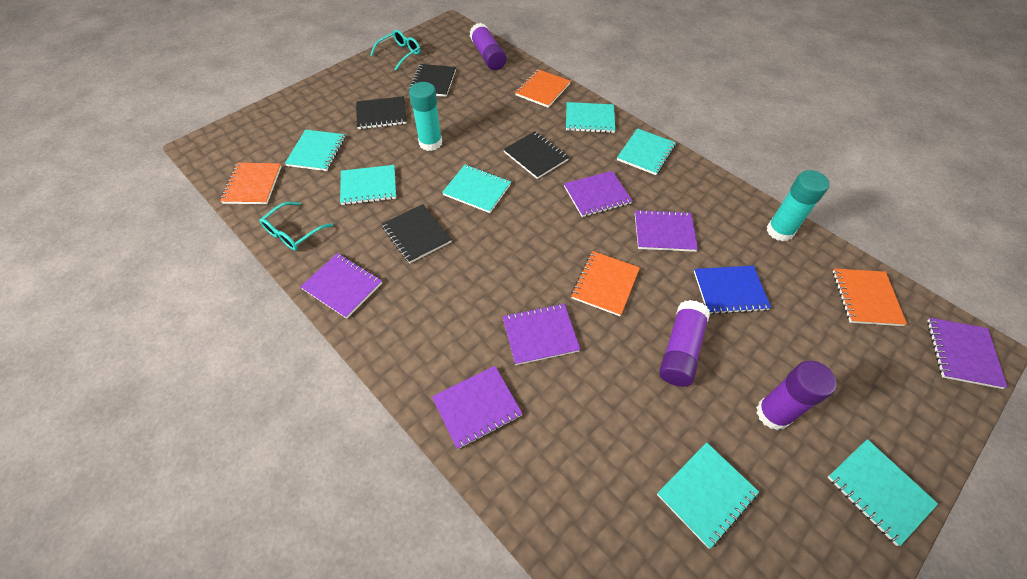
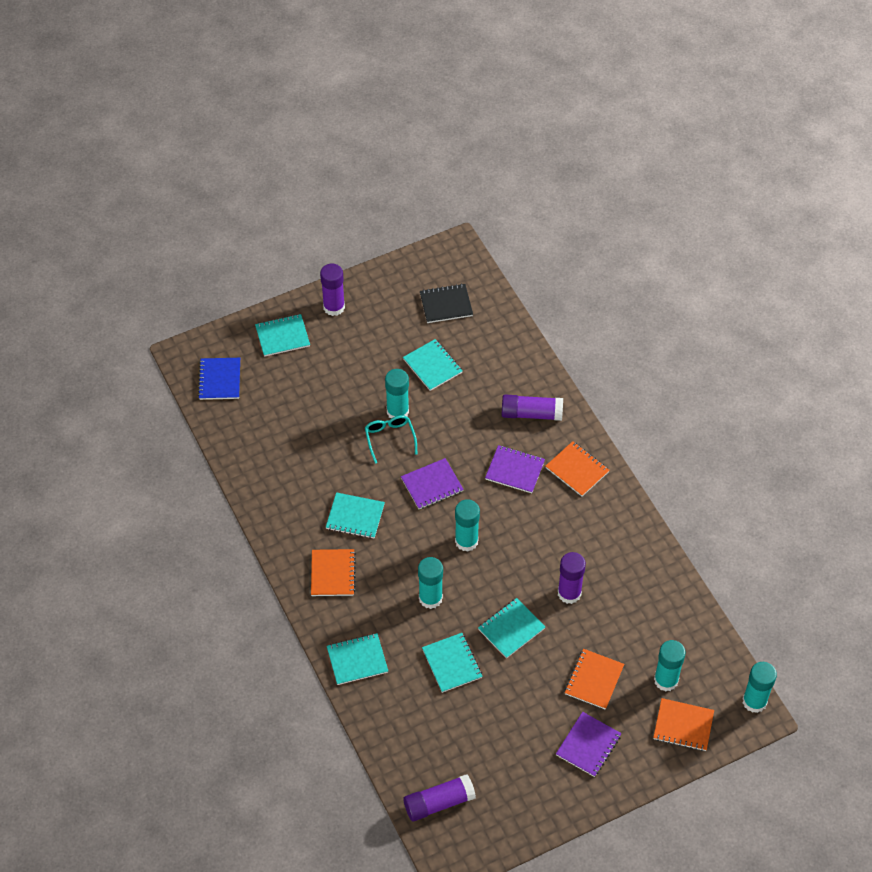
black notebook: 4 -> 1
purple glue stick: 3 -> 4
purple notebook: 6 -> 3
turquoise glasses: 2 -> 1
turquoise glue stick: 2 -> 5
turquoise notebook: 7 -> 6

